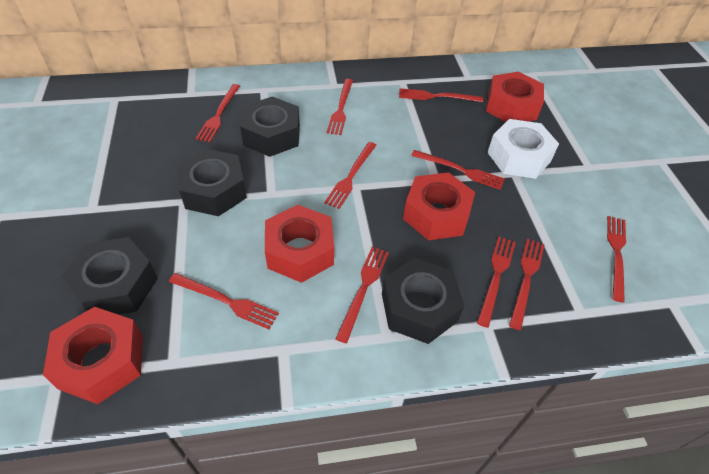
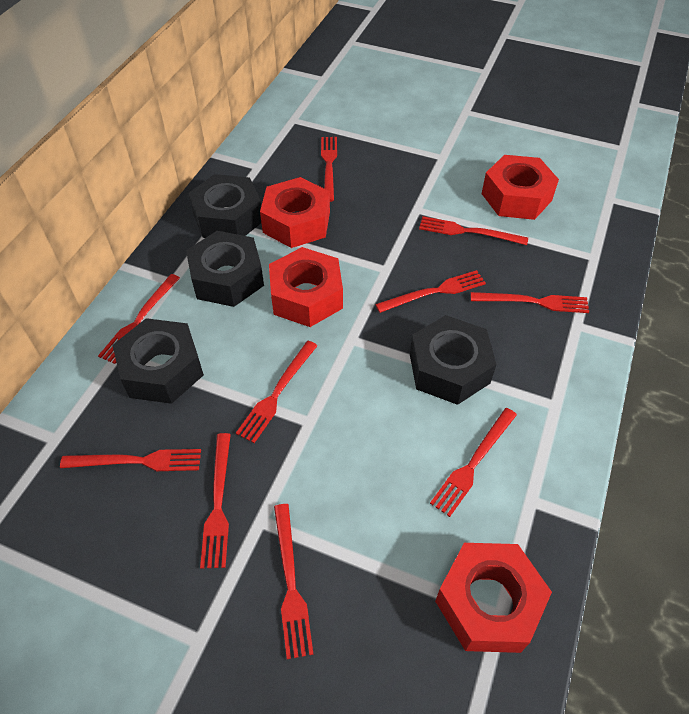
white nut: 1 -> 0

